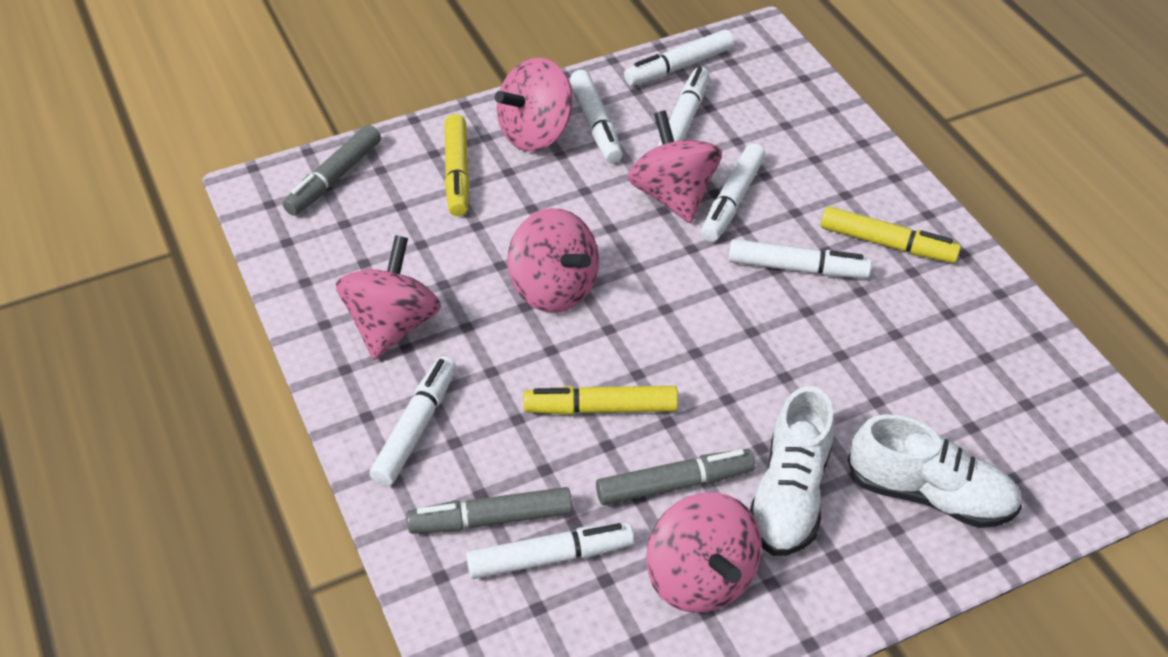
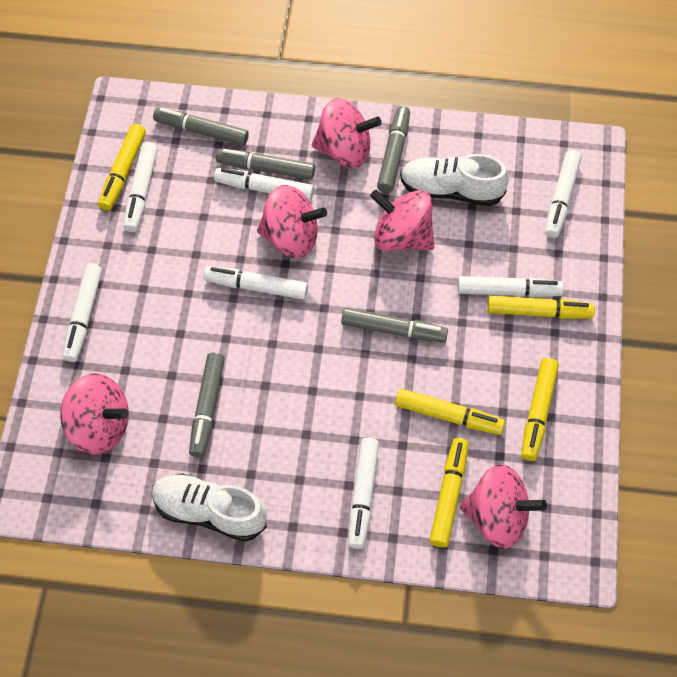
grey marker: 3 -> 5
yellow marker: 3 -> 5

